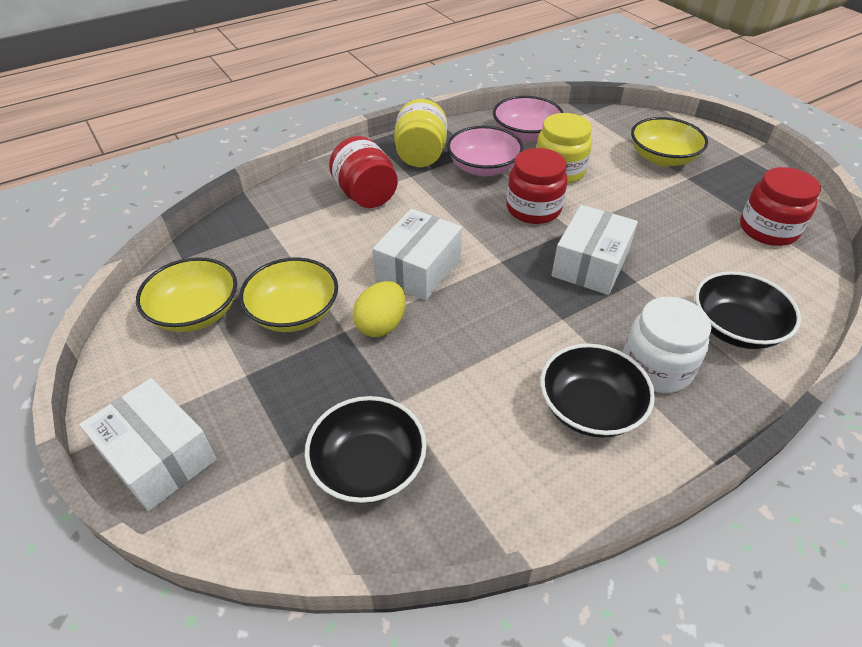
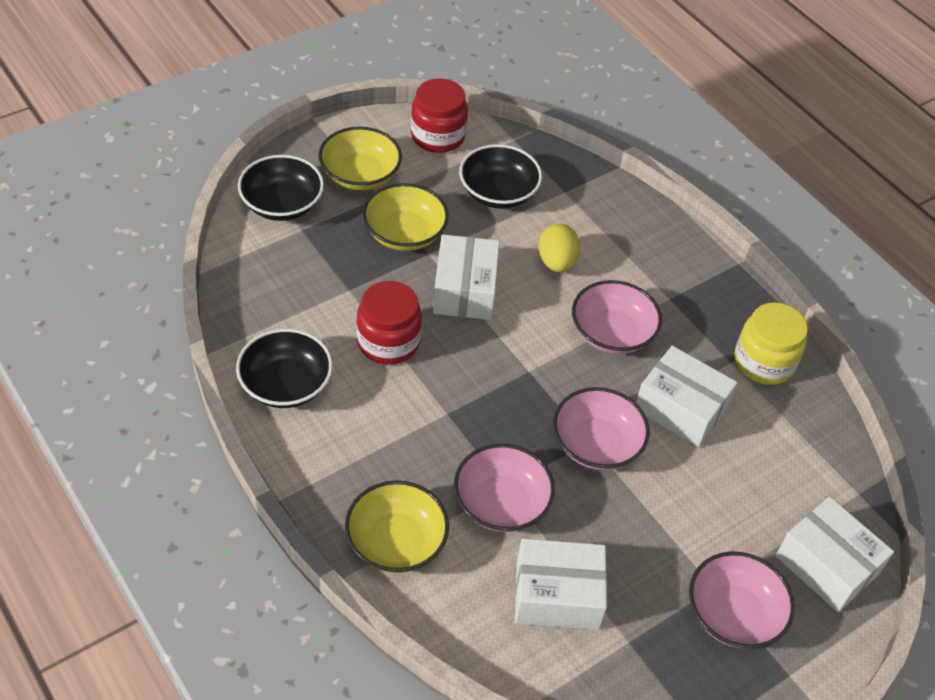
pink bowl: 2 -> 4
red jar: 3 -> 2
white box: 3 -> 4
white jar: 1 -> 0
yellow jar: 2 -> 1

